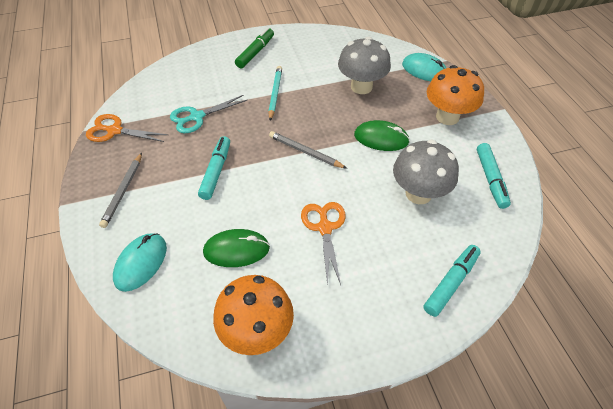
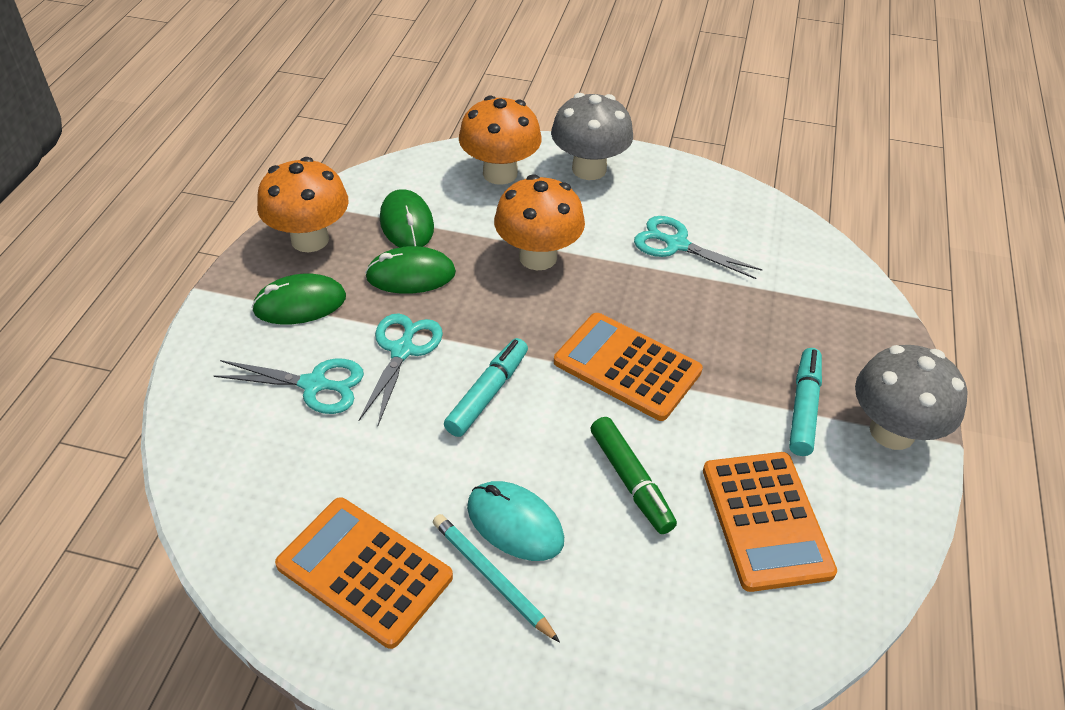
green mouse: 2 -> 3
grey pencil: 2 -> 0
orange calculator: 0 -> 3
orange mushroom: 2 -> 3
orange scissors: 2 -> 0
turquoise marker: 3 -> 2
turquoise mouse: 2 -> 1
turquoise scissors: 1 -> 3

